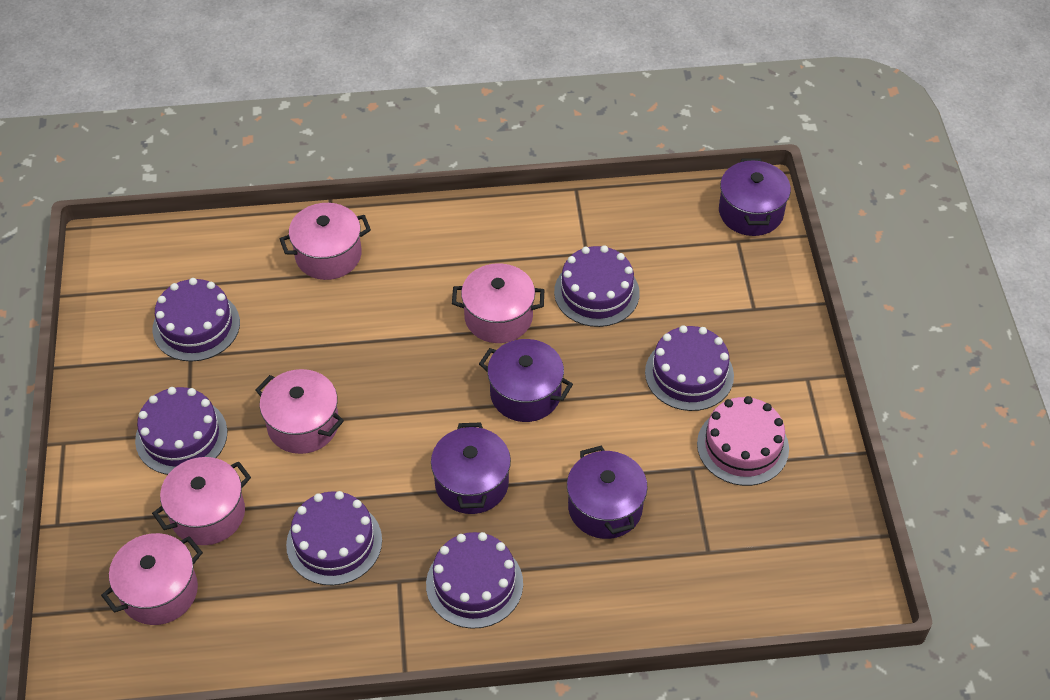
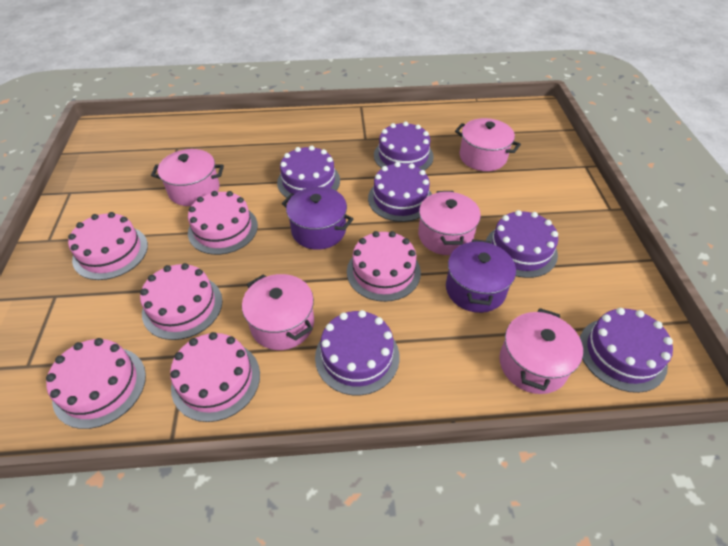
pink cake: 1 -> 6
purple pot: 4 -> 2

